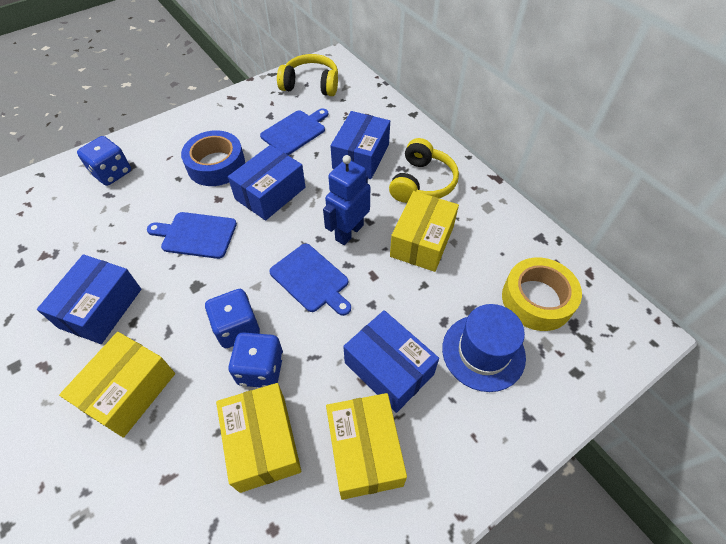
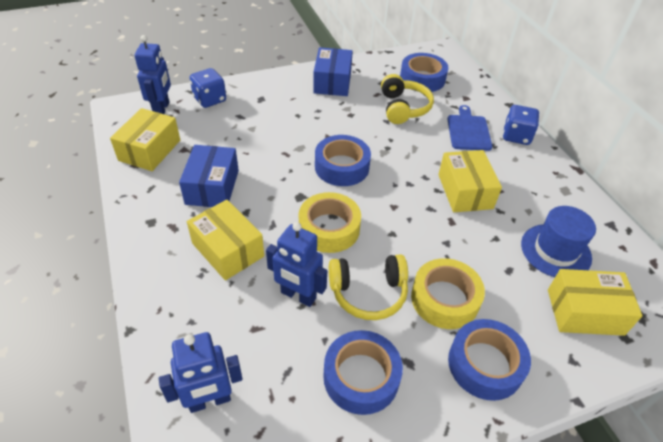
blue box: 4 -> 2
blue cutting board: 3 -> 1
blue dice: 3 -> 2
blue robot: 1 -> 3
blue tape: 1 -> 4
yellow tape: 1 -> 2

